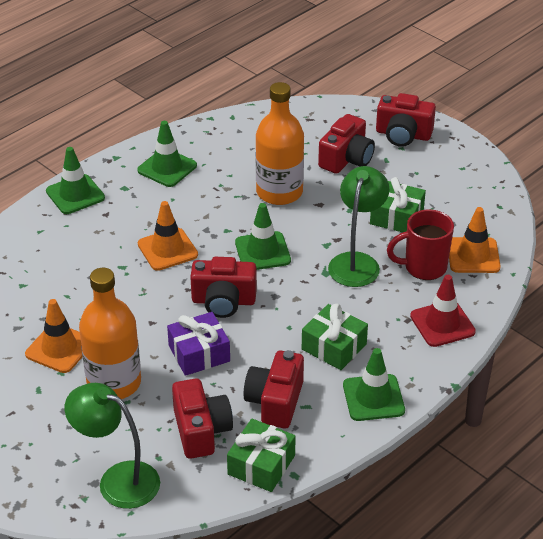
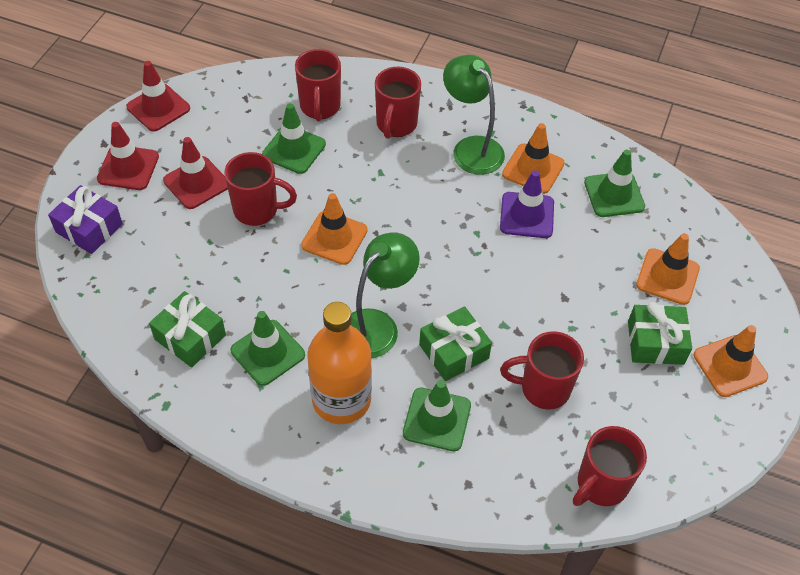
orange bottle: 2 -> 1
orange traffic cone: 3 -> 4
purple traffic cone: 0 -> 1
red camera: 5 -> 0
red mug: 1 -> 5
red traffic cone: 1 -> 3

